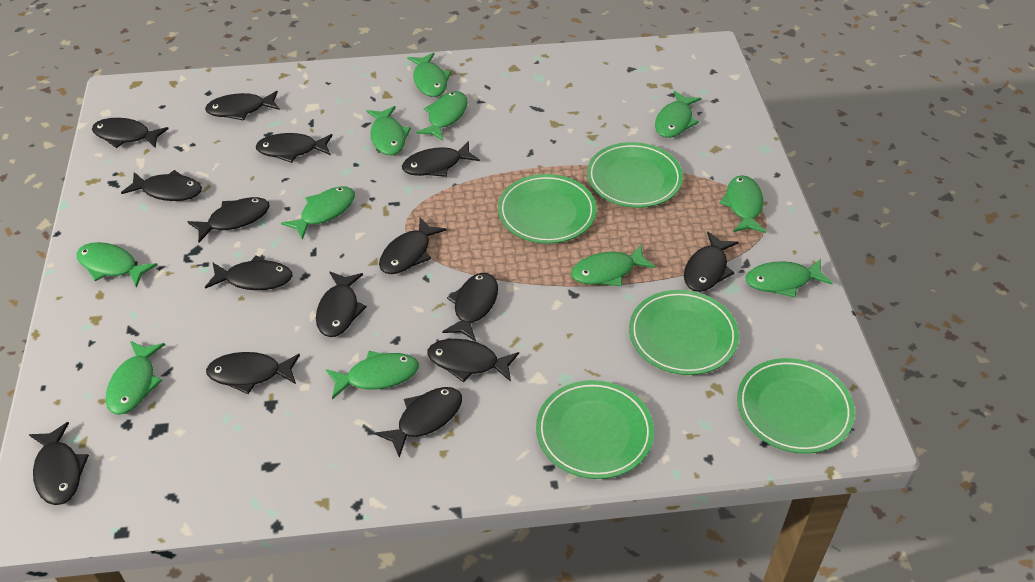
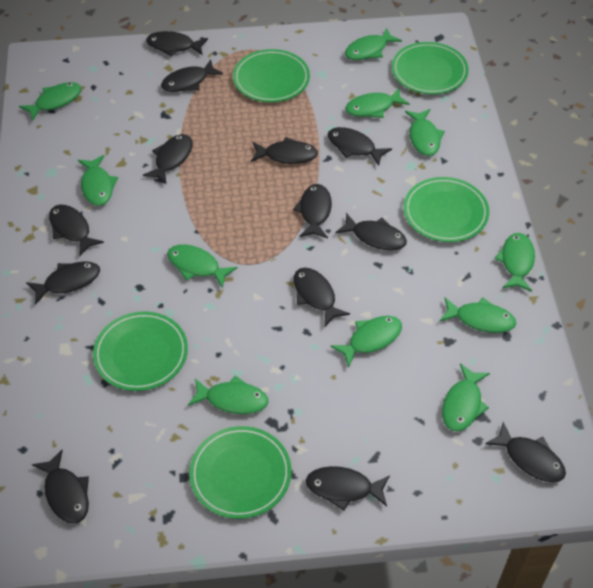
black fish: 15 -> 13

